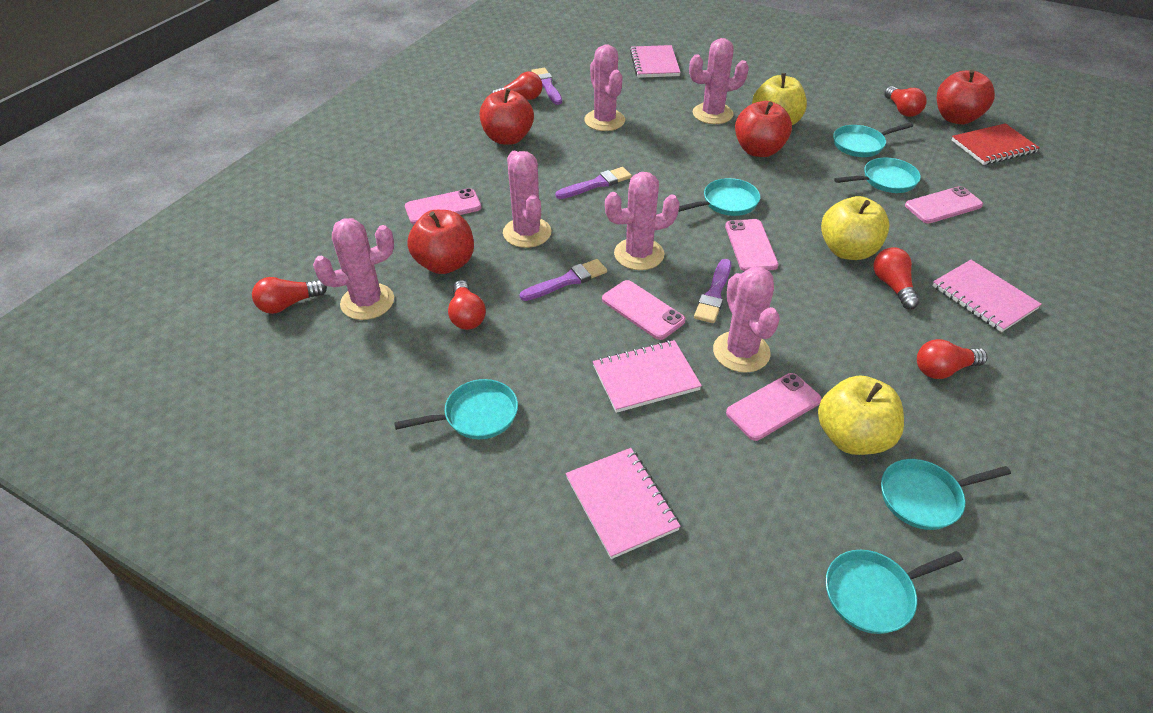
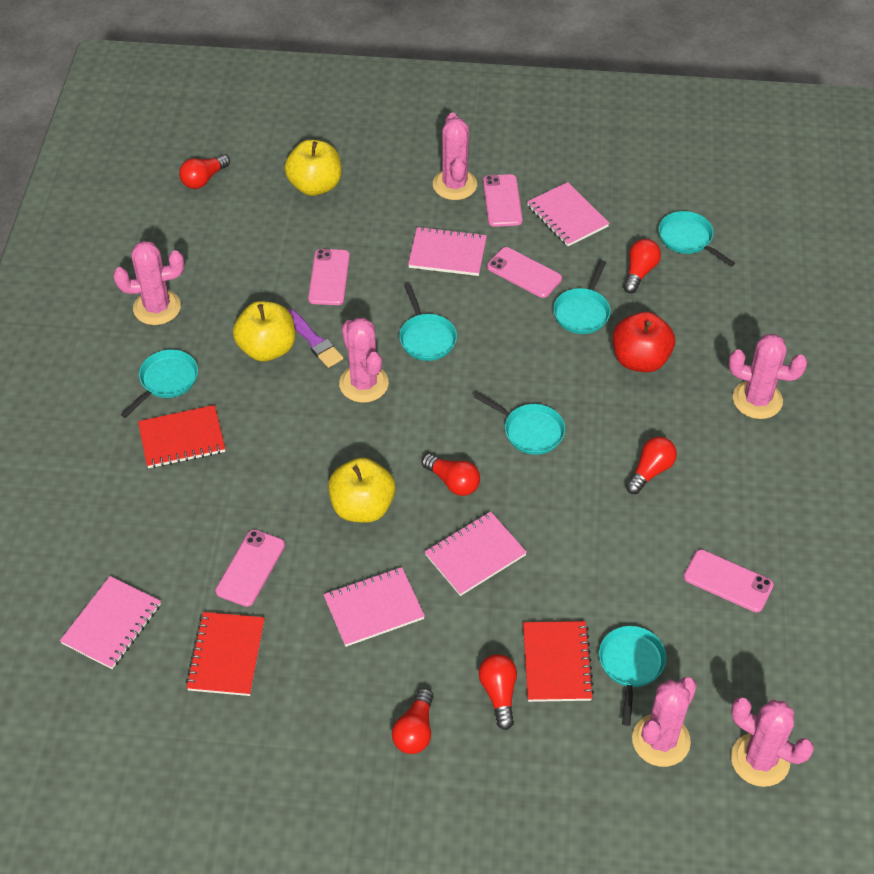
pink notebook: 4 -> 5
purple brush: 4 -> 1
red apple: 4 -> 1
red notebook: 1 -> 3

